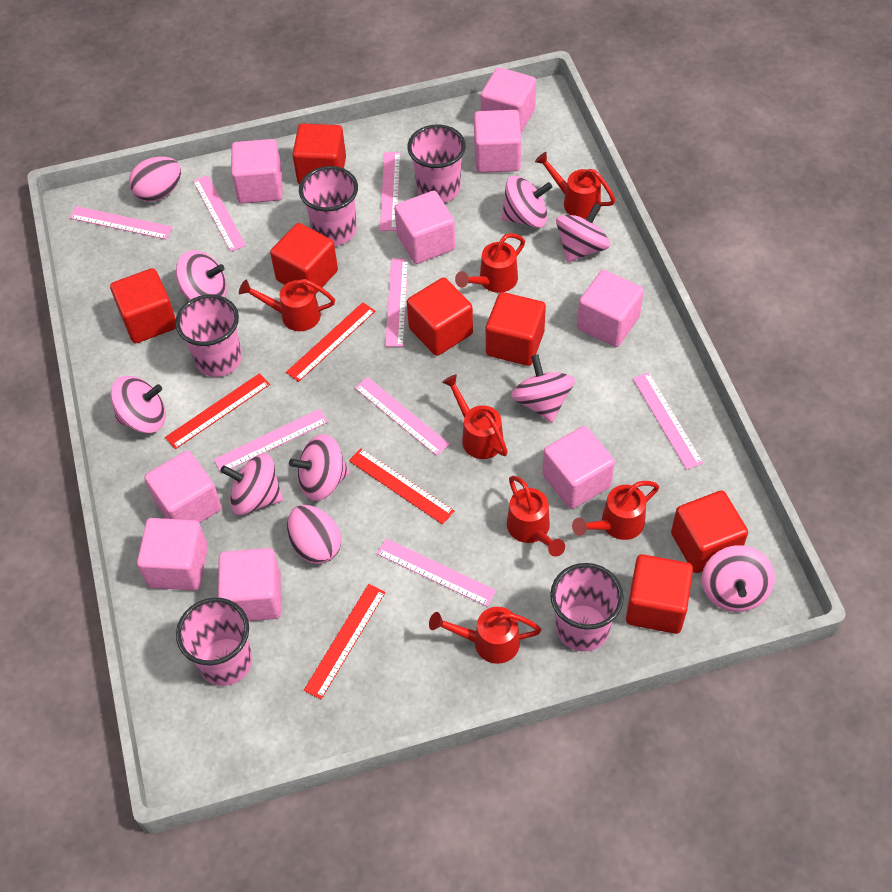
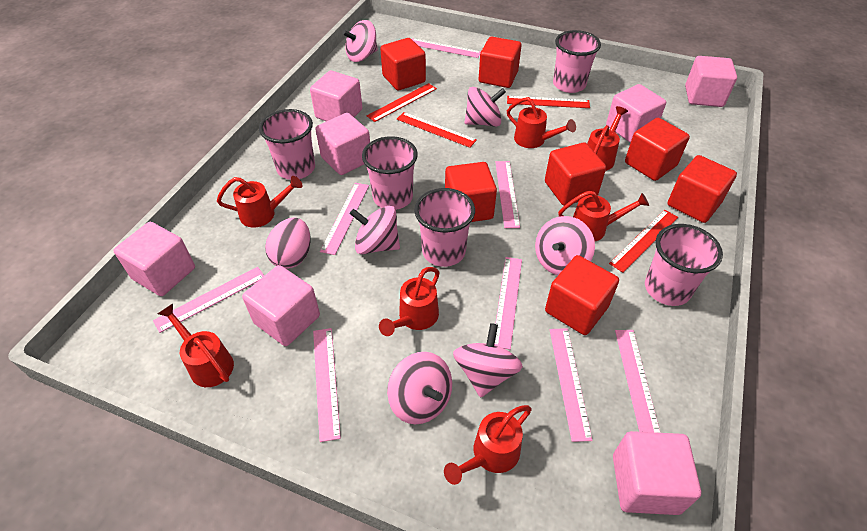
pink cube: 9 -> 7
pink egg: 2 -> 1
pink spinning top: 8 -> 6

